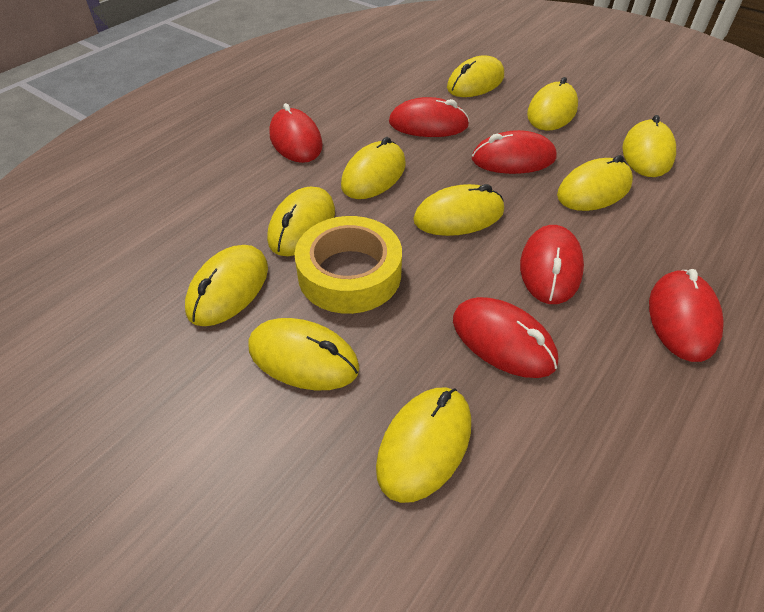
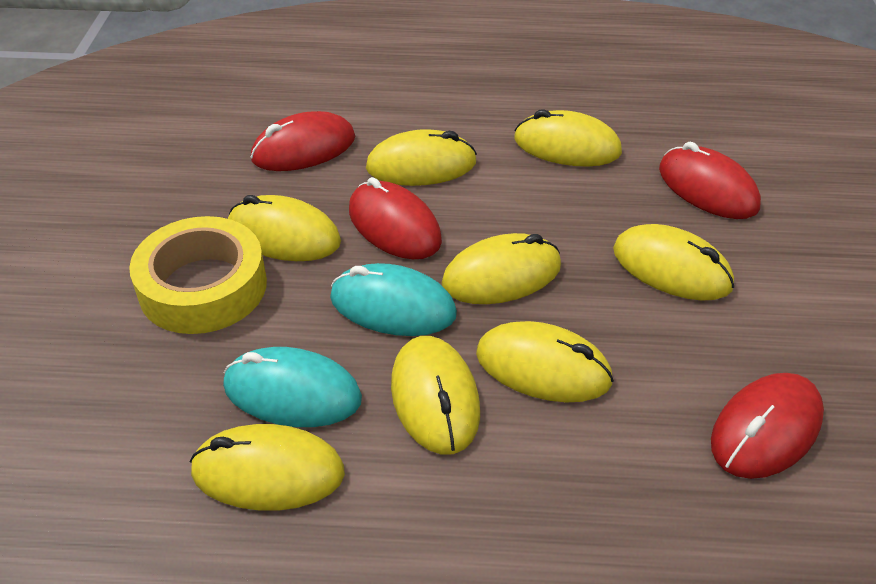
red mouse: 6 -> 4
turquoise mouse: 0 -> 2
yellow mouse: 10 -> 8

